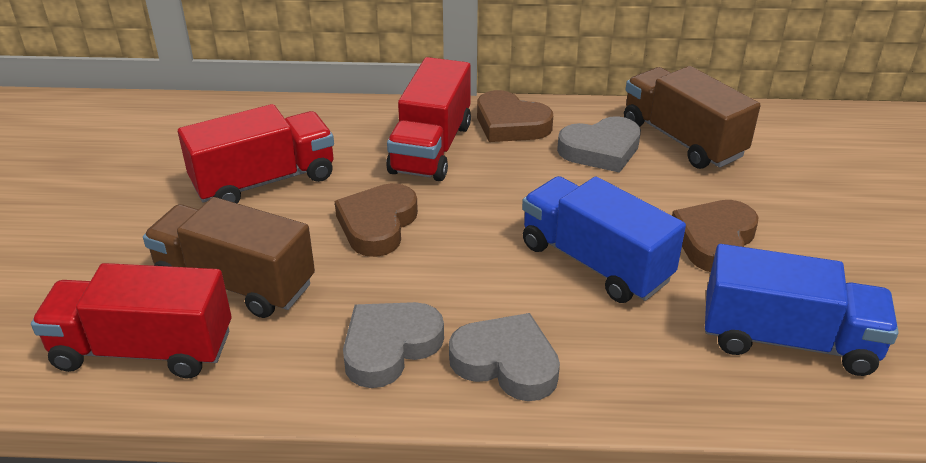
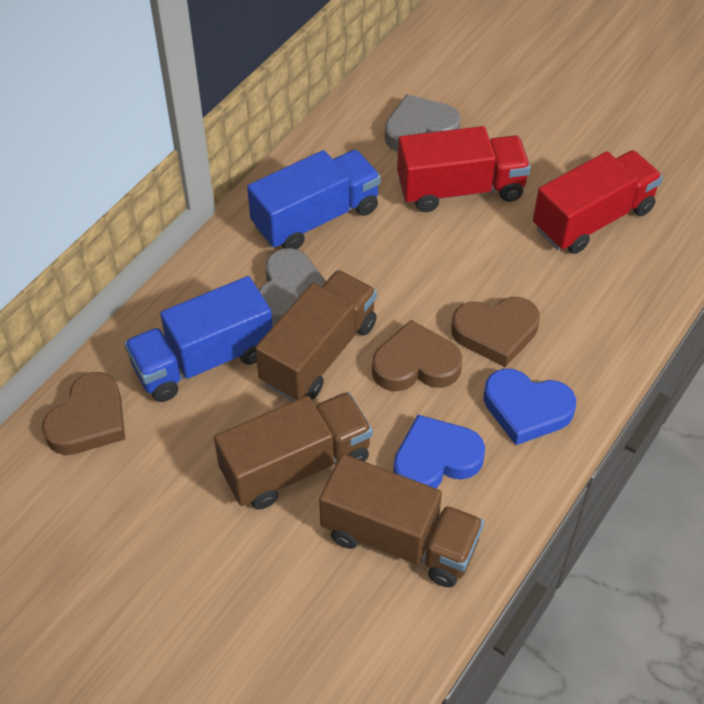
blue heart: 0 -> 2
brown truck: 2 -> 3
grey heart: 3 -> 2
red truck: 3 -> 2

